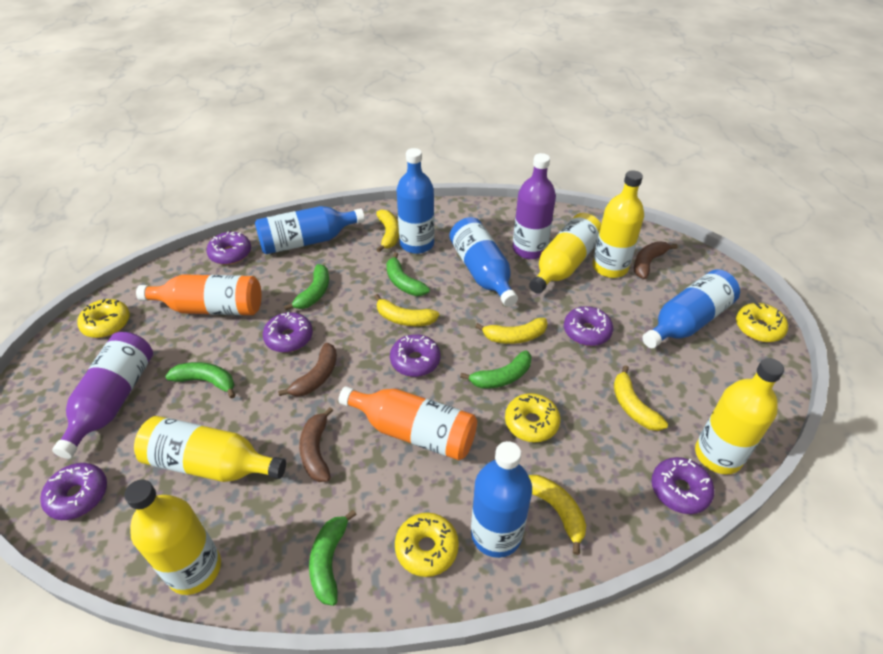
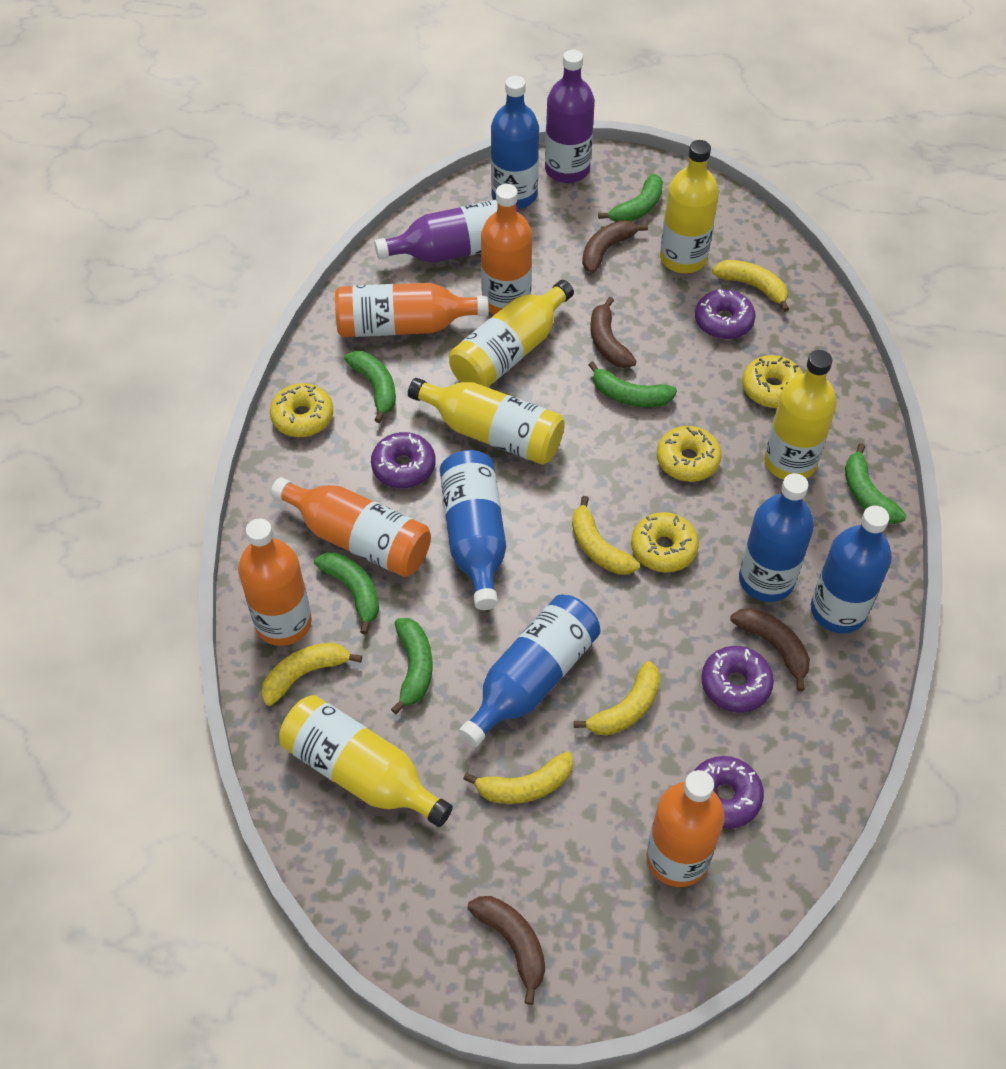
brown banana: 3 -> 4
green banana: 5 -> 6
orange bottle: 2 -> 5
purple donut: 6 -> 4

